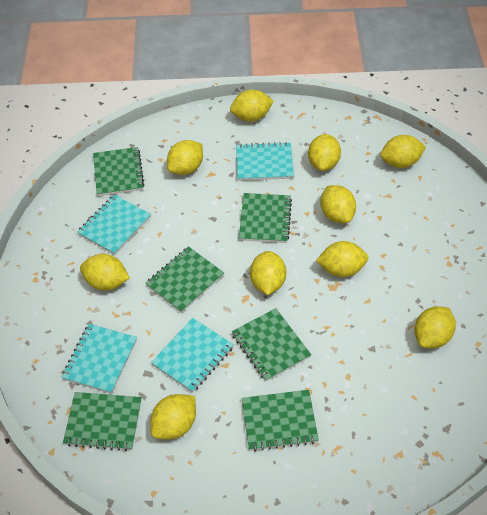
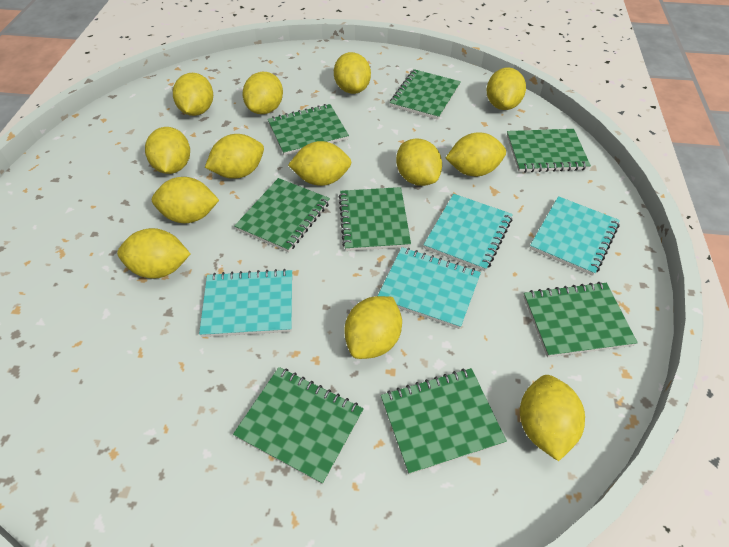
green notebook: 6 -> 8
yellow lemon: 10 -> 13

